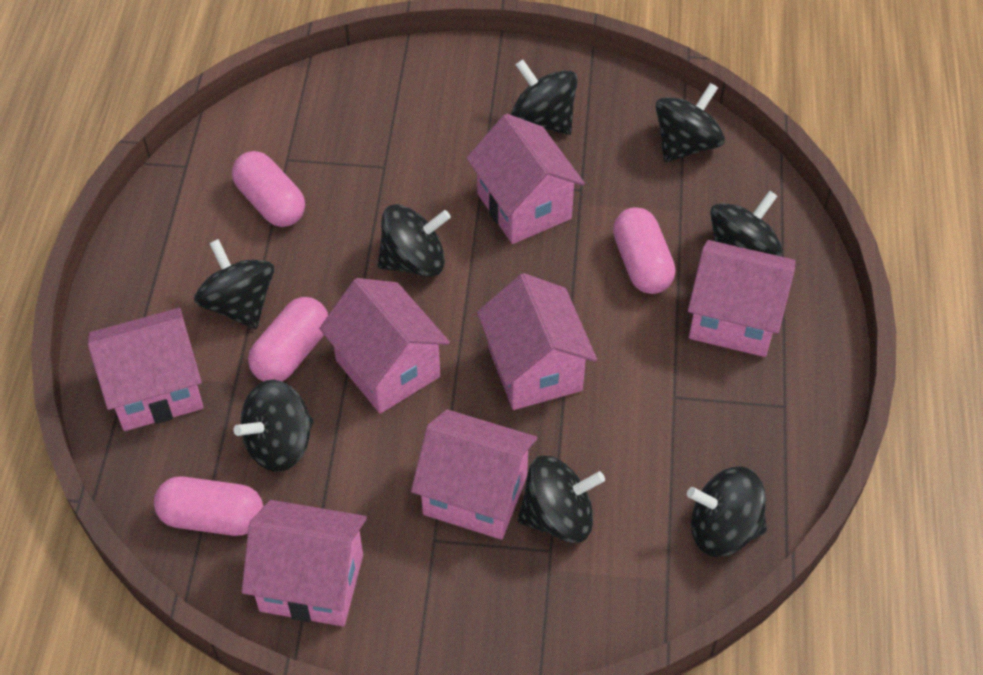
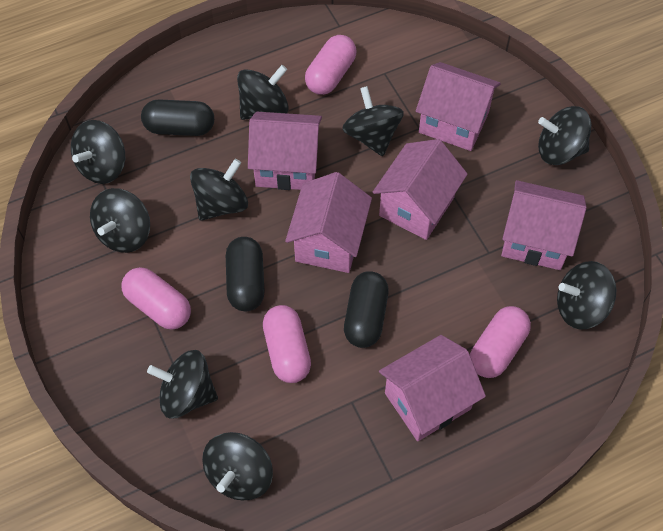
black capsule: 0 -> 3
black spinning top: 8 -> 9
pink house: 7 -> 6

